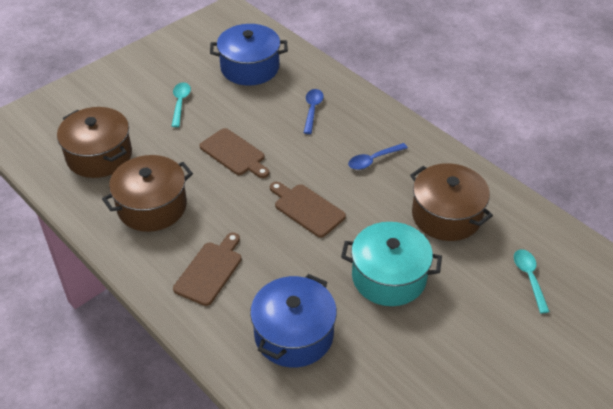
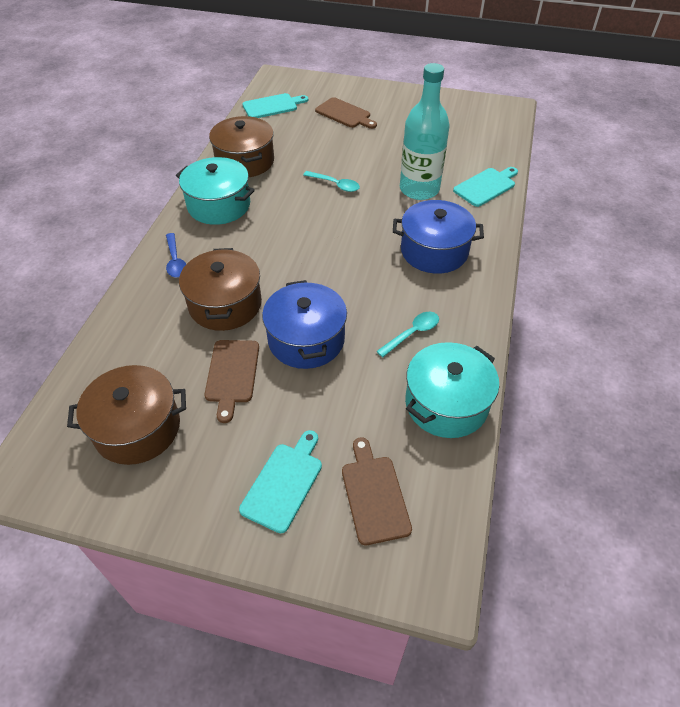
blue spoon: 2 -> 1
turquoise bottle: 0 -> 1
turquoise cutting board: 0 -> 3
turquoise pot: 1 -> 2

